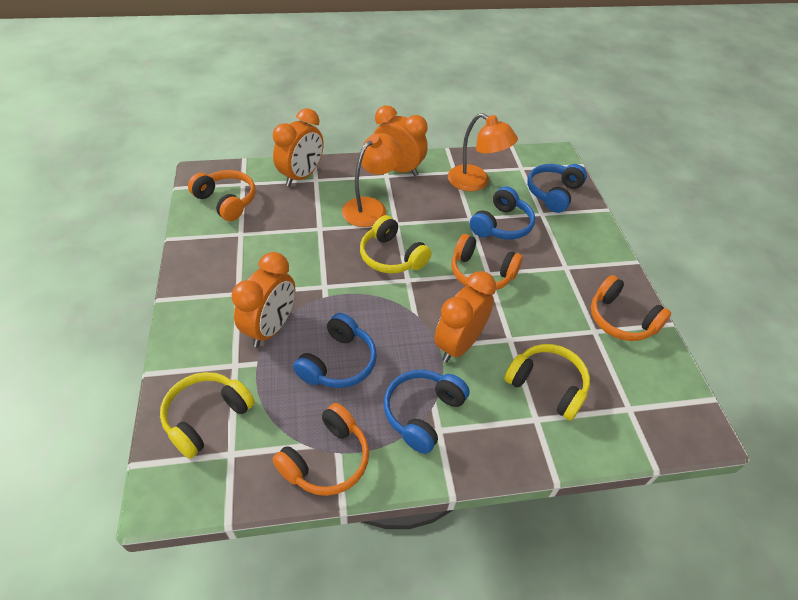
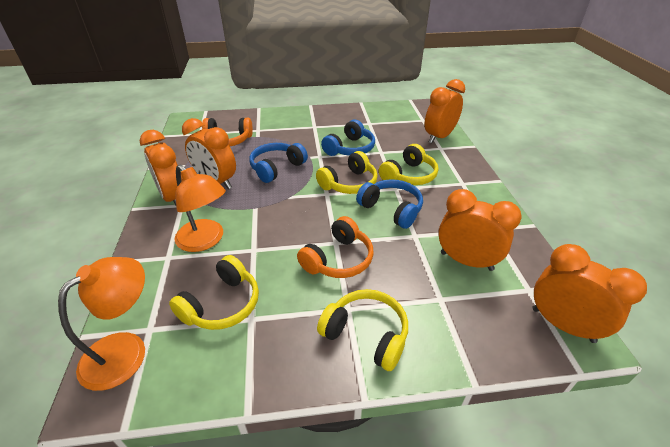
blue headphones: 4 -> 3
orange clock: 4 -> 5
orange headphones: 4 -> 2
yellow headphones: 3 -> 4

